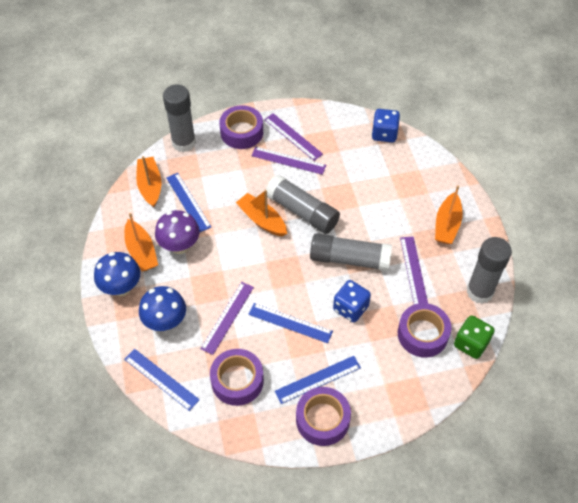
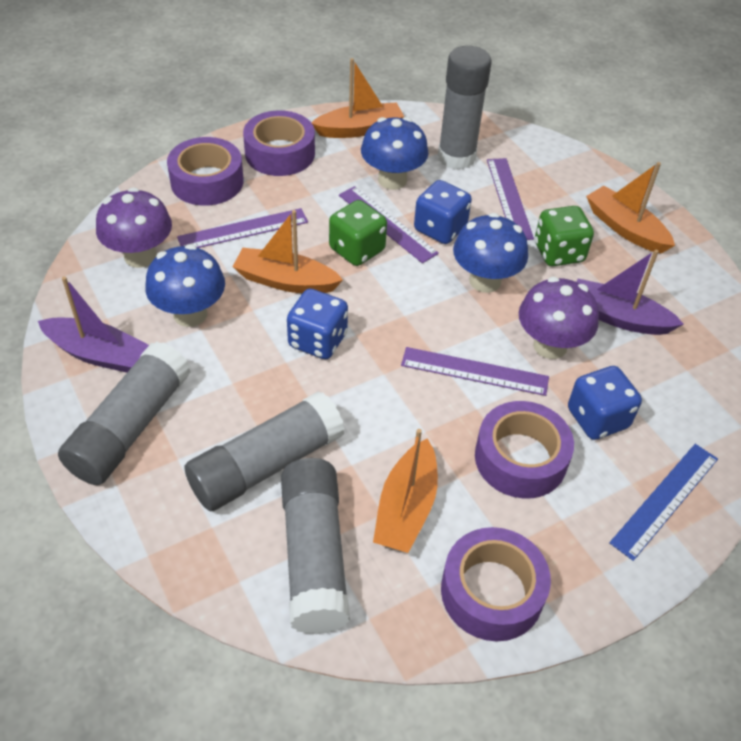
blue dice: 2 -> 3
blue mushroom: 2 -> 3
blue ruler: 4 -> 1
green dice: 1 -> 2
purple boat: 0 -> 2
purple mushroom: 1 -> 2

